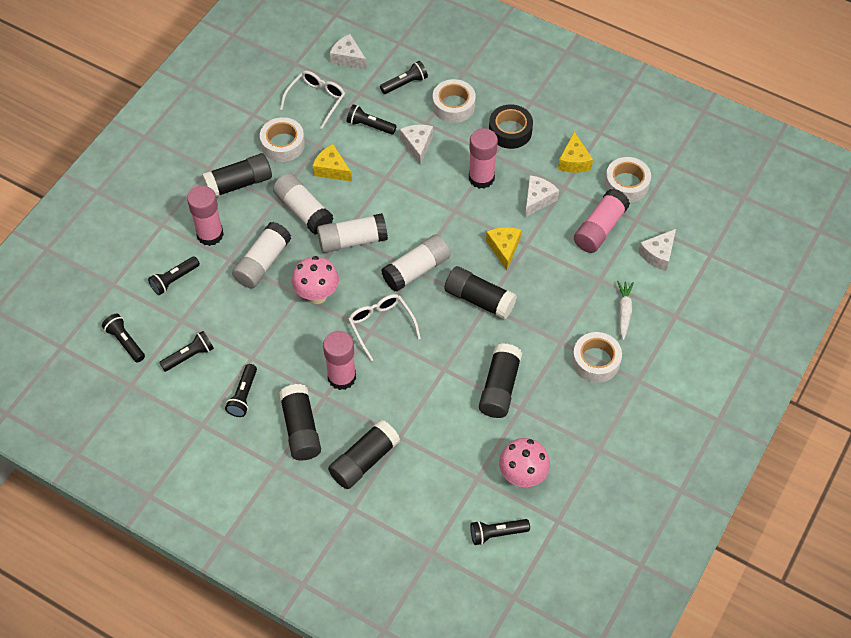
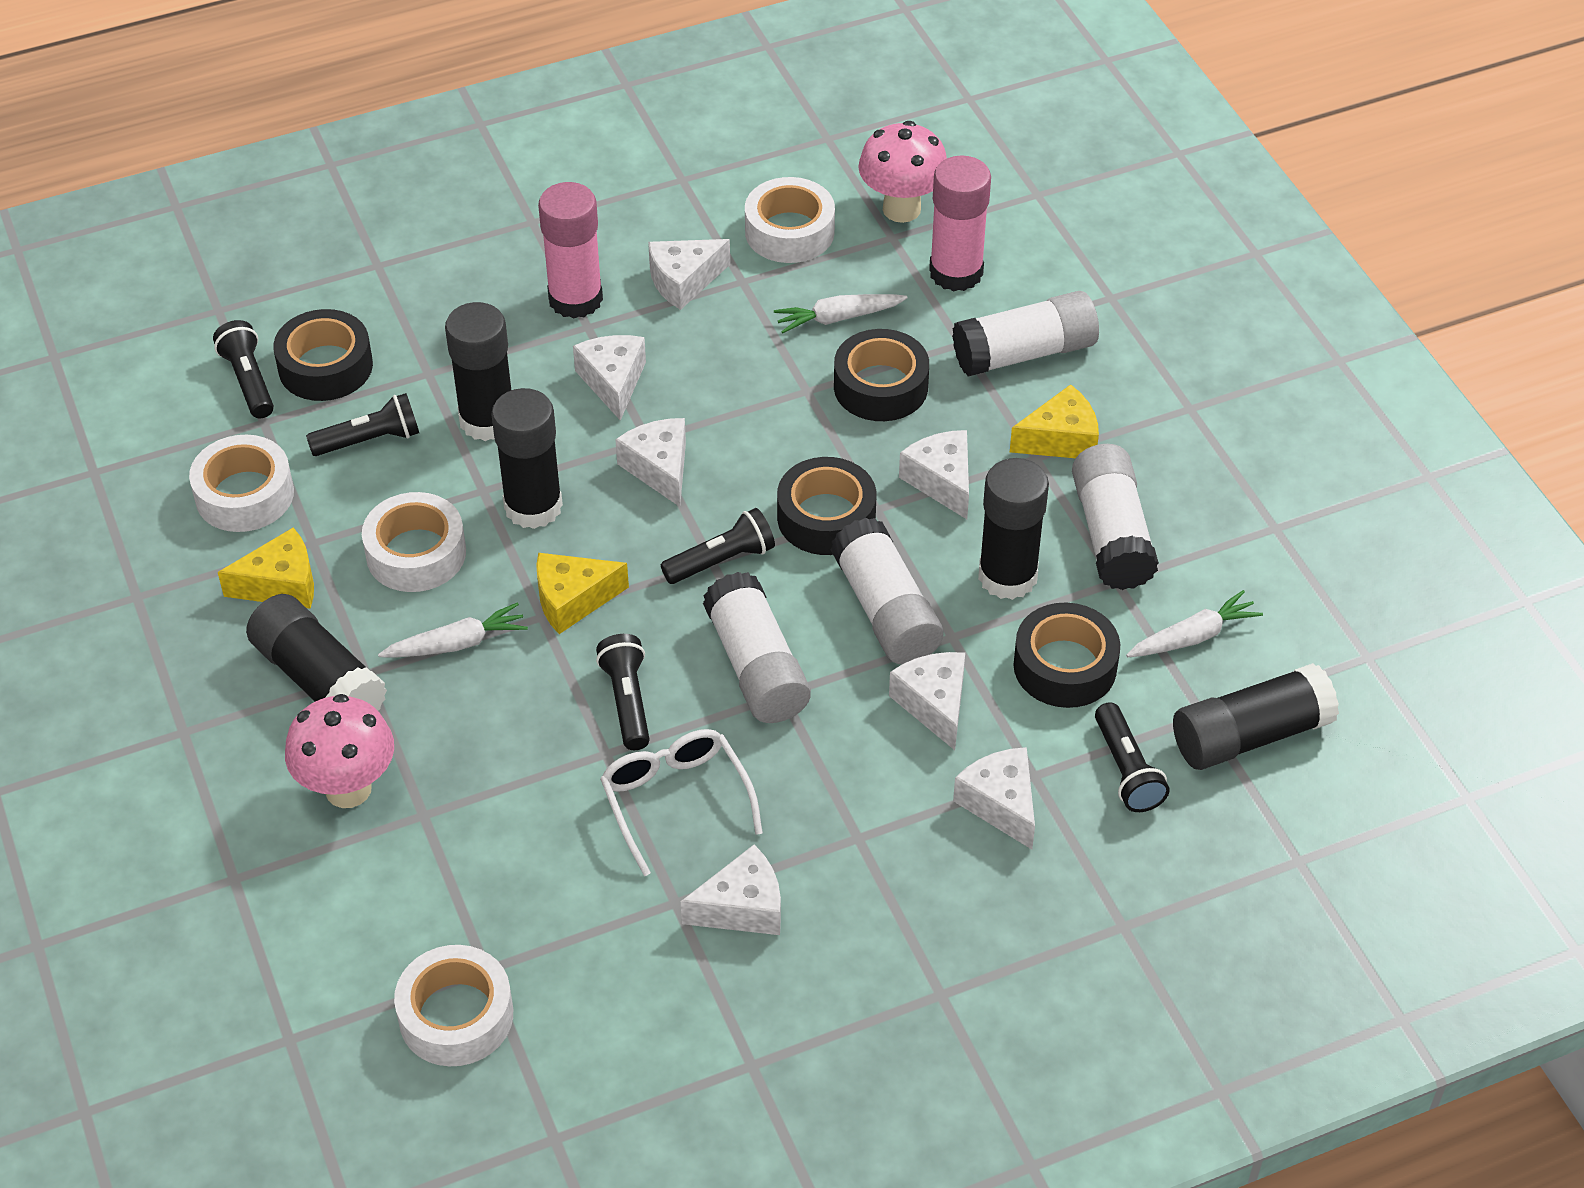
black flashlight: 7 -> 5
black tape: 1 -> 4
pink glue stick: 4 -> 2
white carrot: 1 -> 3
white cheese: 4 -> 7
white glasses: 2 -> 1

